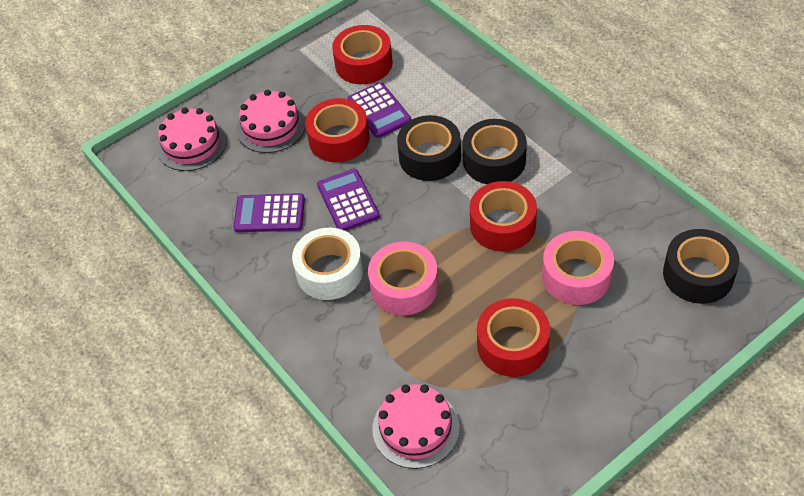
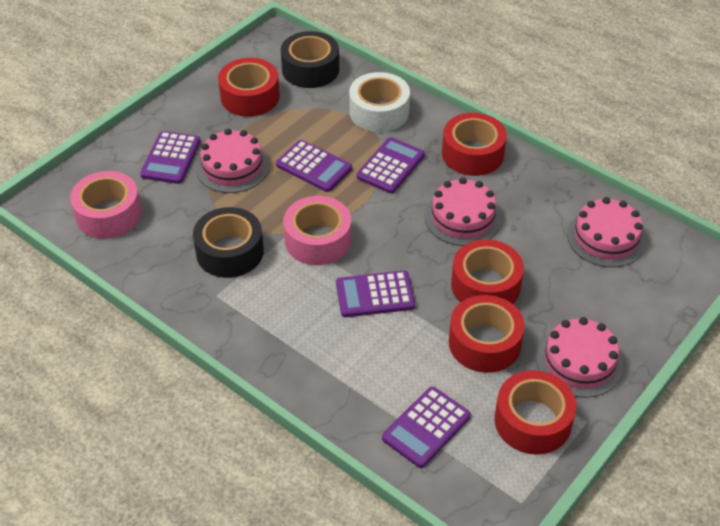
black tape: 3 -> 2
pink cake: 3 -> 4
purple calculator: 3 -> 5
red tape: 4 -> 5

